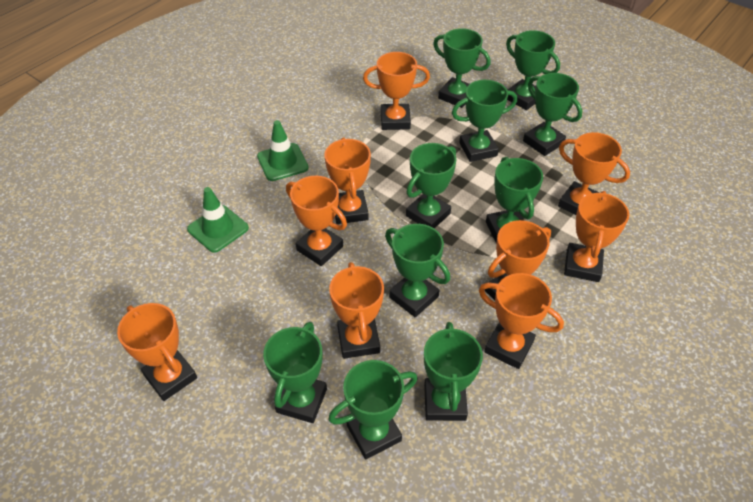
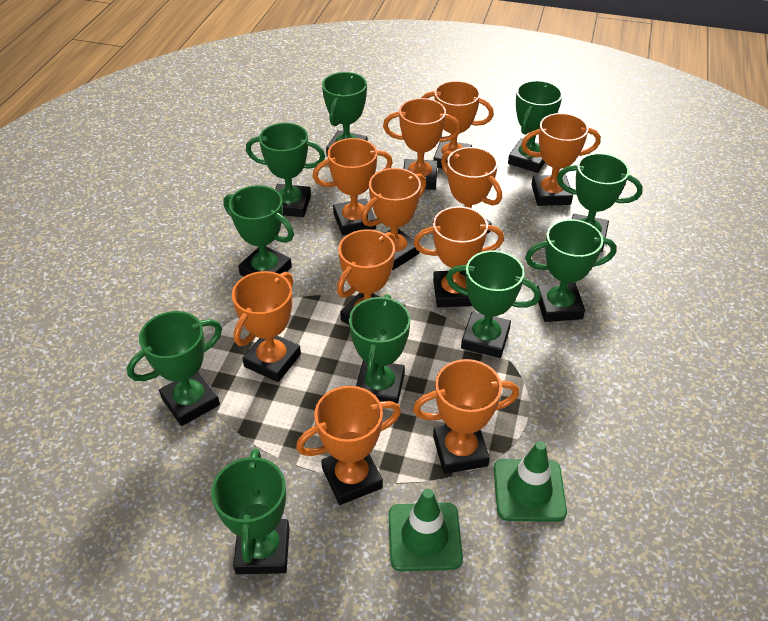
orange trophy: 9 -> 11

